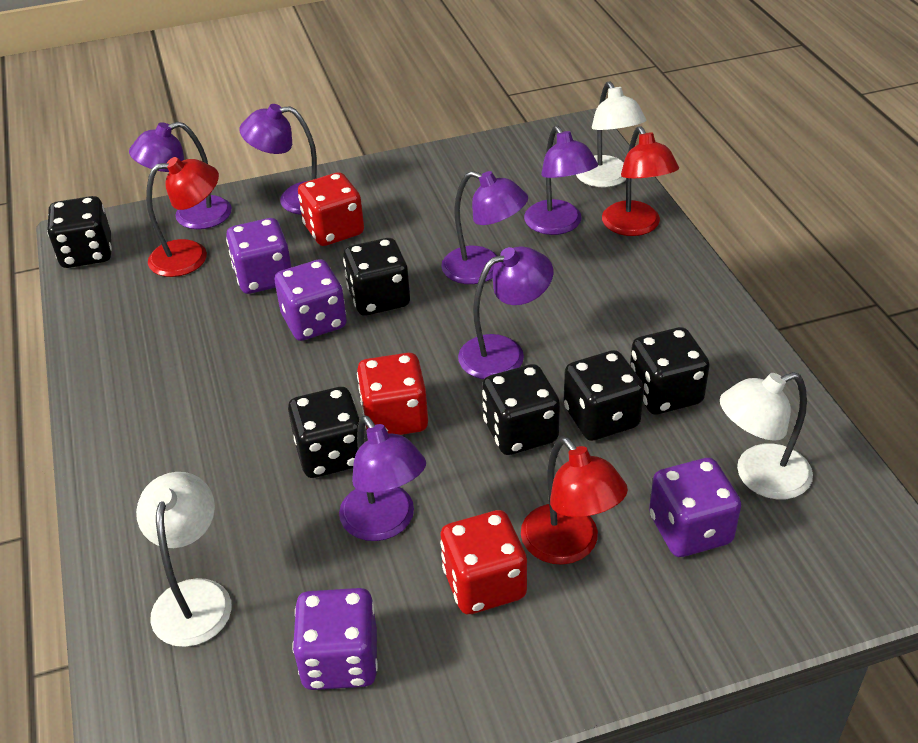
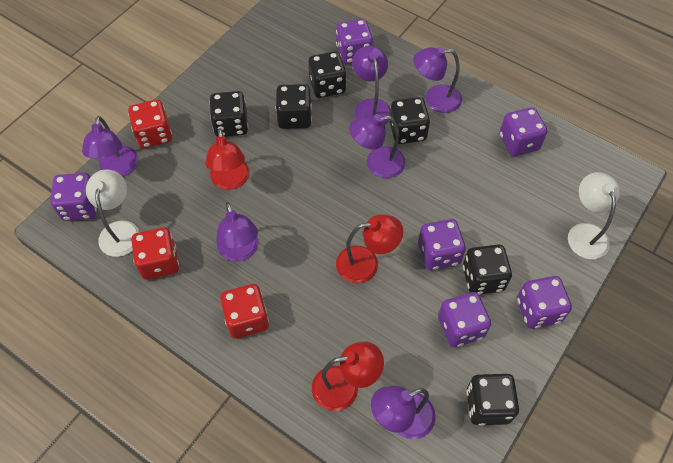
purple dice: 4 -> 6
white lamp: 3 -> 2

